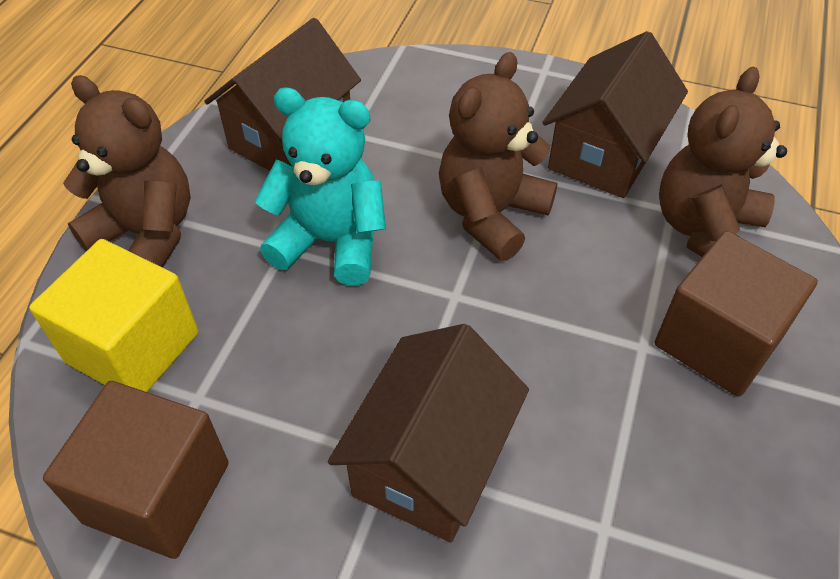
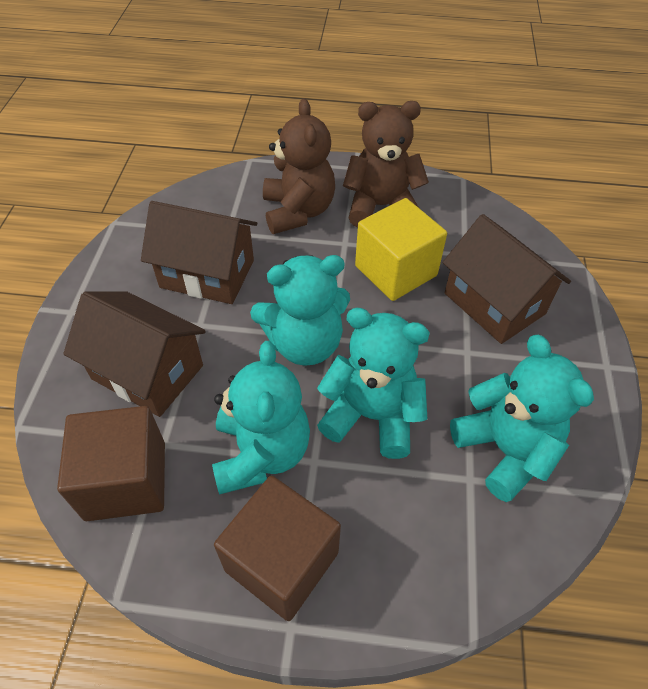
brown teddy bear: 3 -> 2
turquoise teddy bear: 1 -> 4

